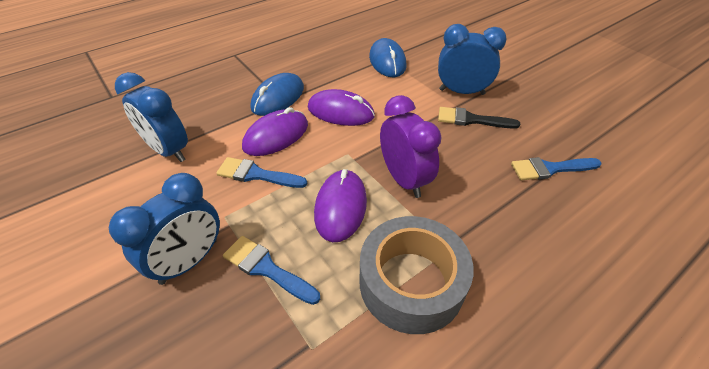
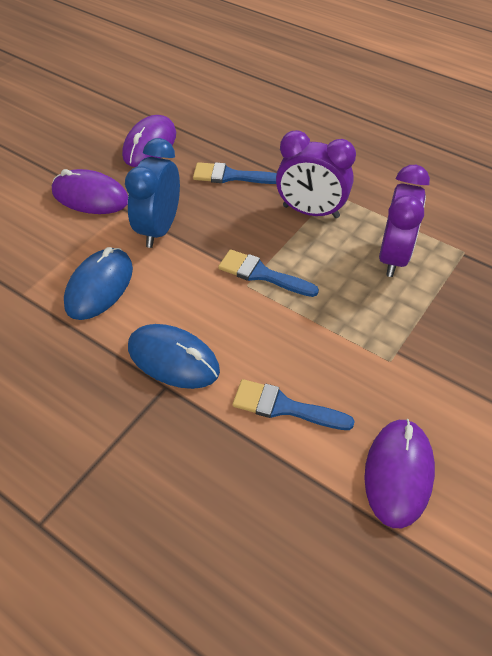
black brush: 1 -> 0
blue clock: 3 -> 1
grey tape: 1 -> 0
purple clock: 1 -> 2

